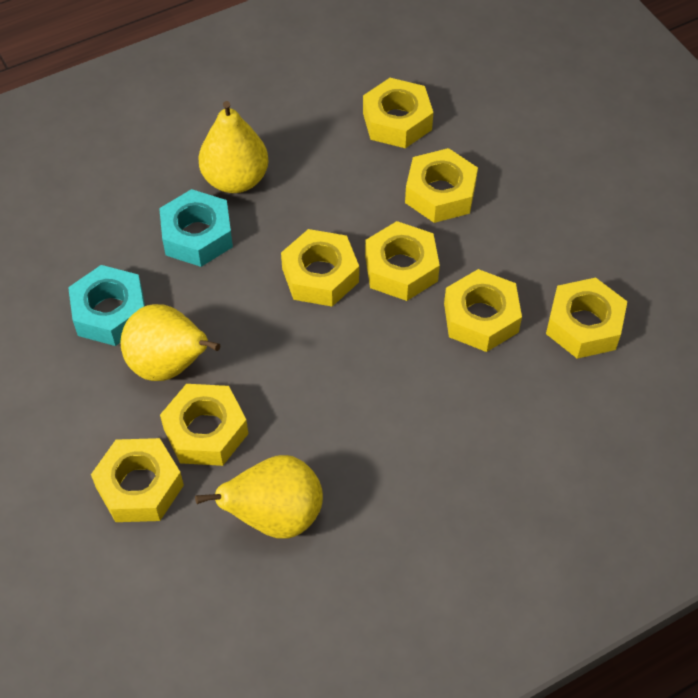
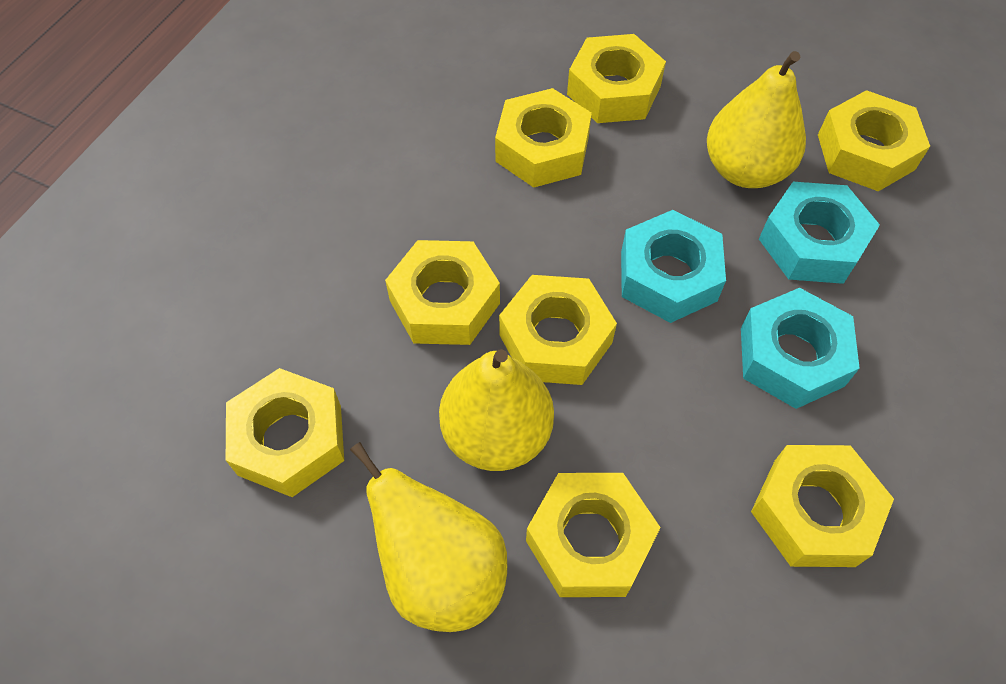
turquoise nut: 2 -> 3

